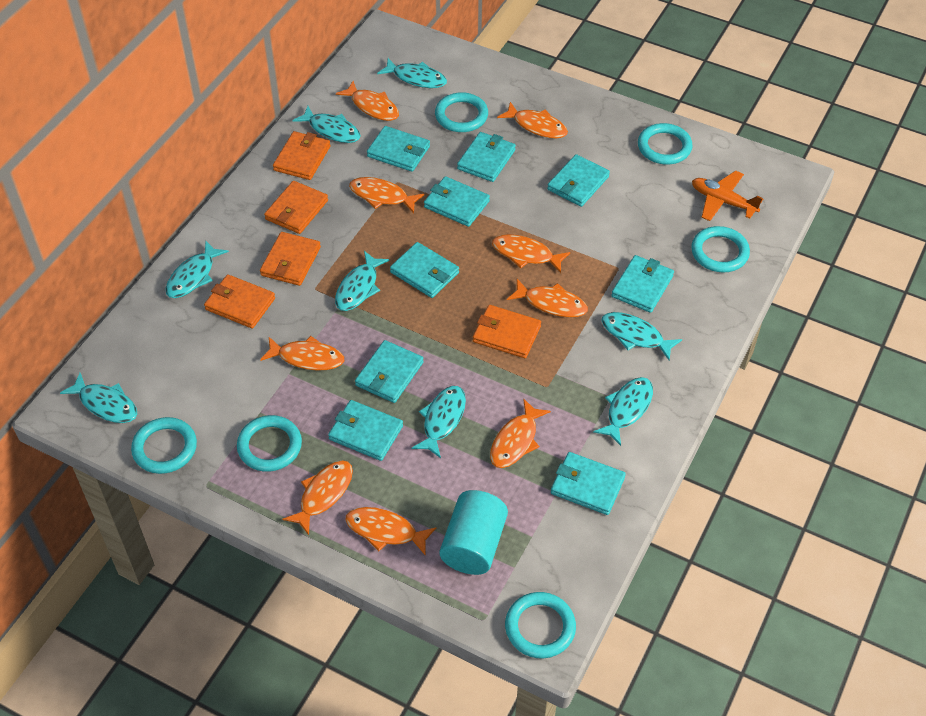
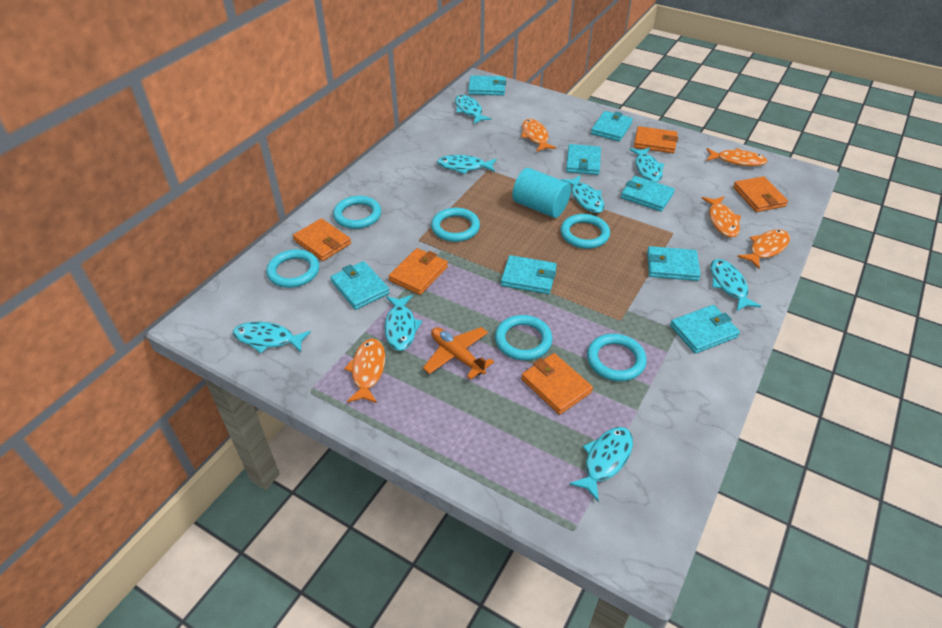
orange fish: 9 -> 5
turquoise wallet: 9 -> 8

